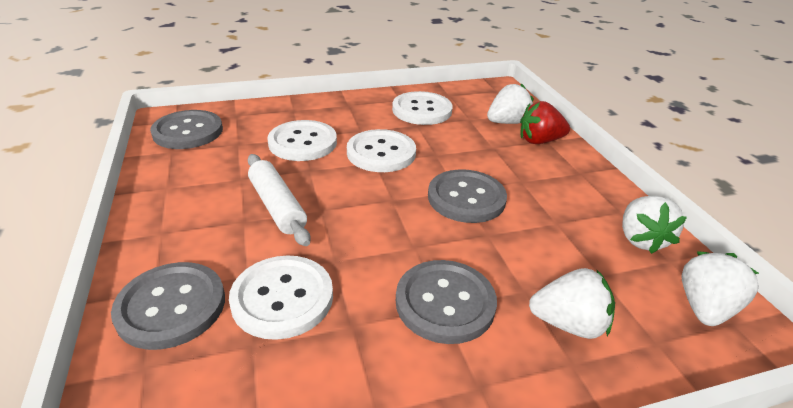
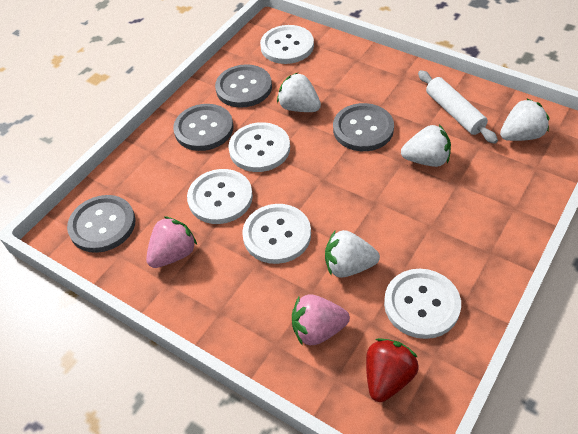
pink strawberry: 0 -> 2
white button: 4 -> 5

